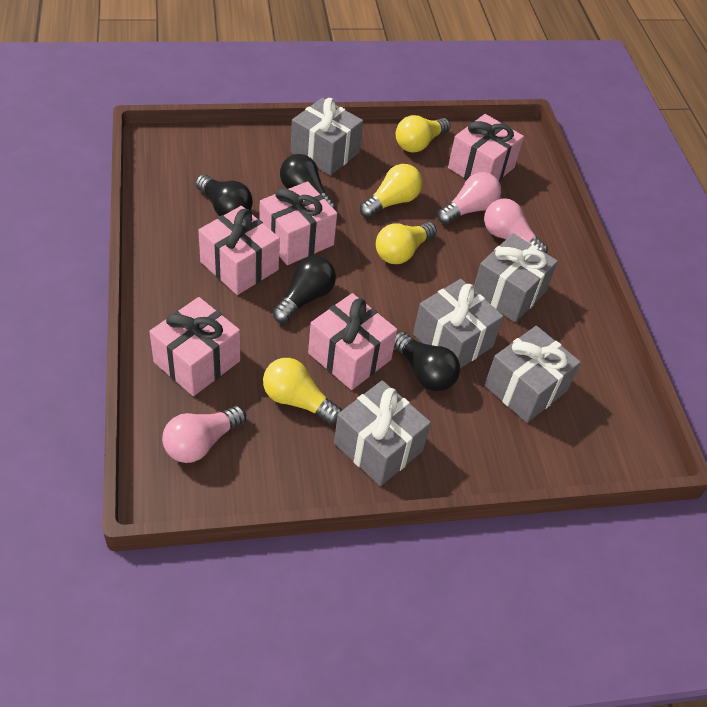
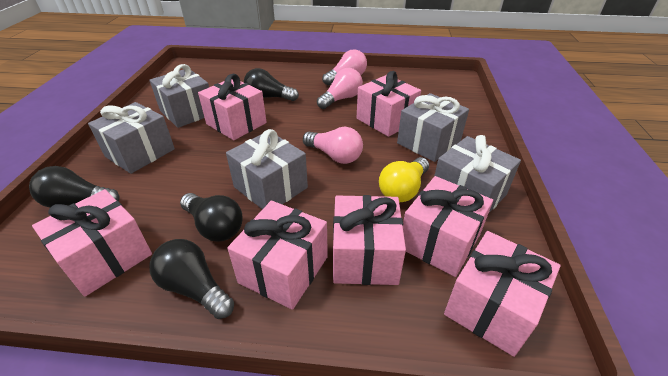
pink gift: 5 -> 7
yellow light bulb: 4 -> 1

